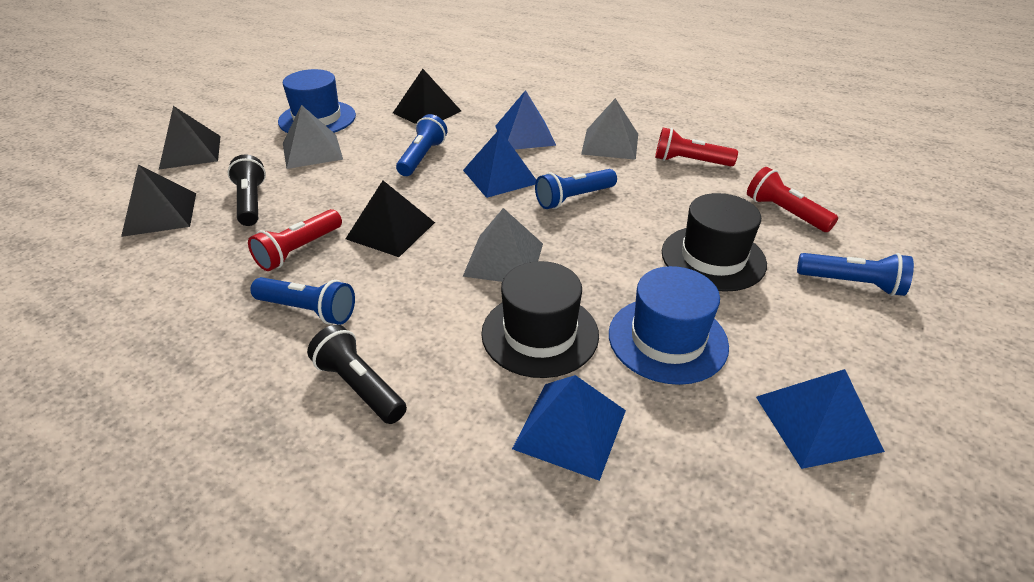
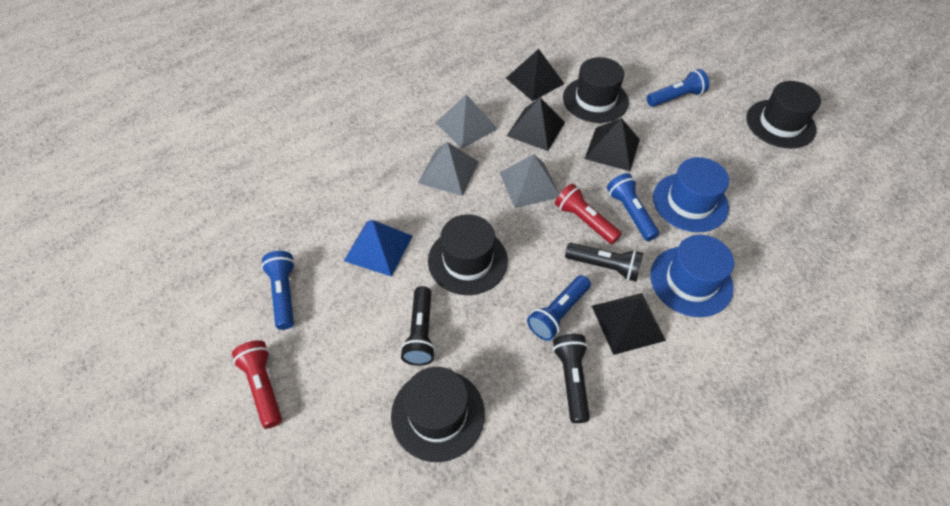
black flashlight: 2 -> 3
black hat: 2 -> 4
blue pyramid: 4 -> 1
red flashlight: 3 -> 2

